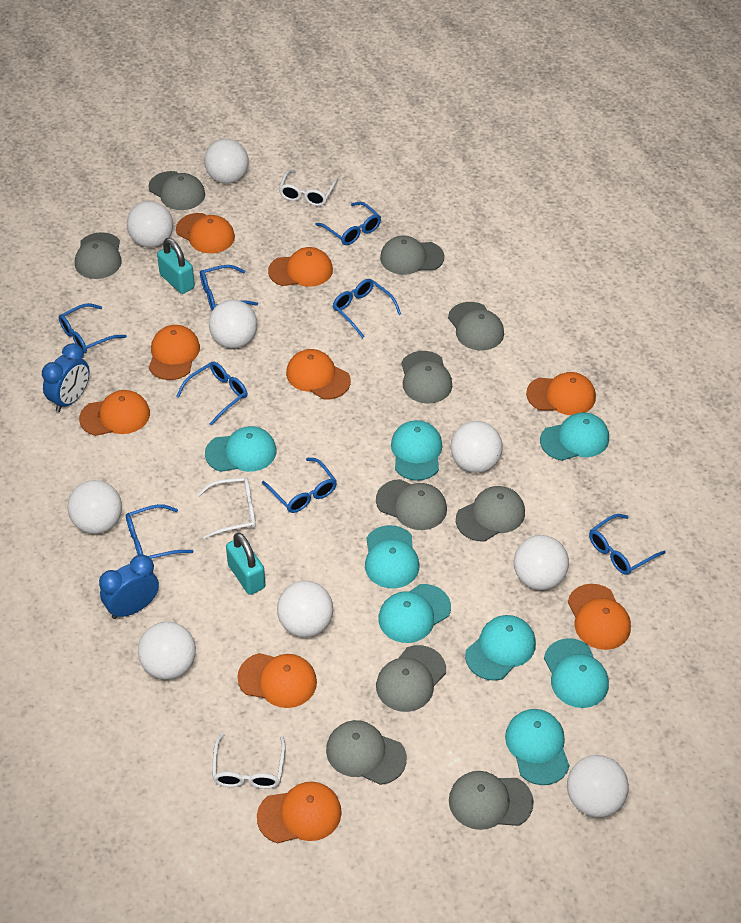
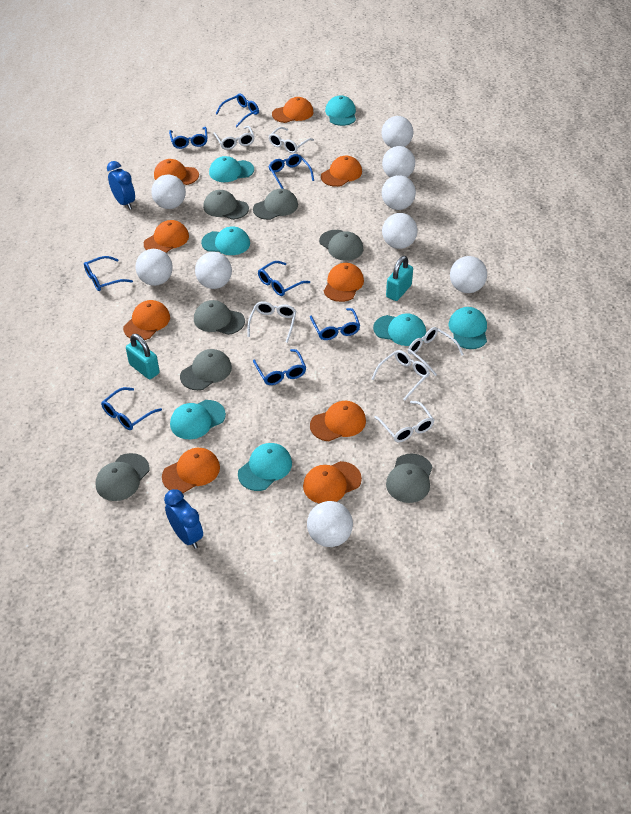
grey cap: 10 -> 7
turquoise cap: 8 -> 7
white glasses: 3 -> 6

